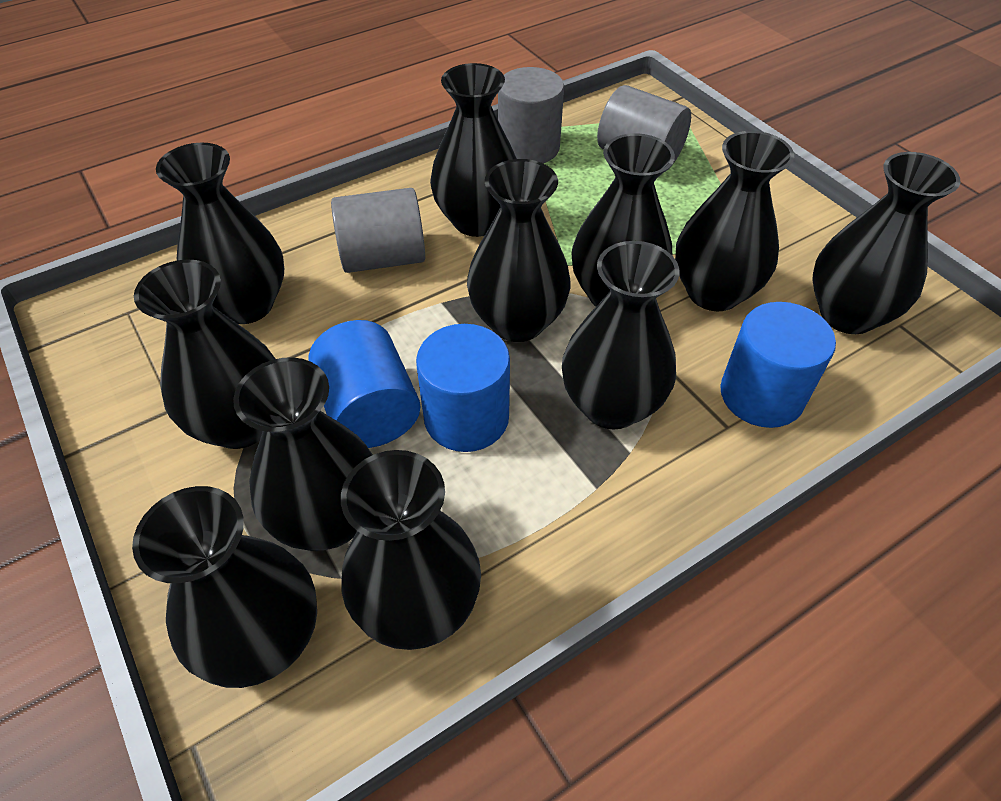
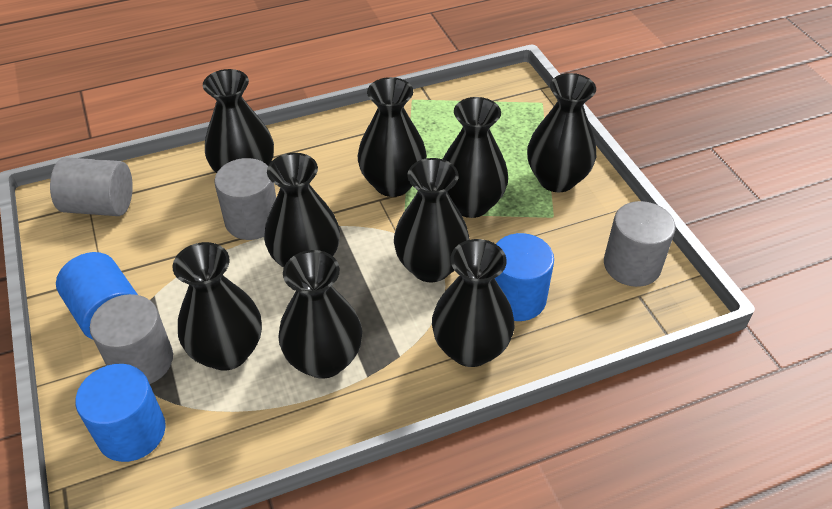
black vase: 11 -> 9
grey cylinder: 3 -> 4

